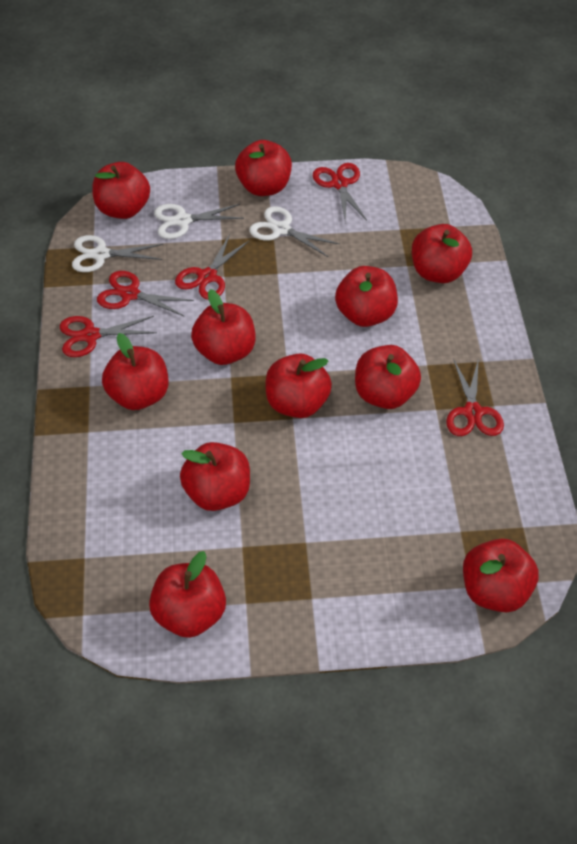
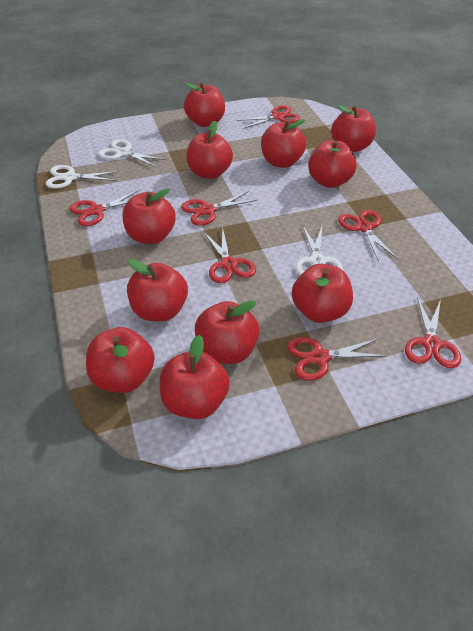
red scissors: 5 -> 7

